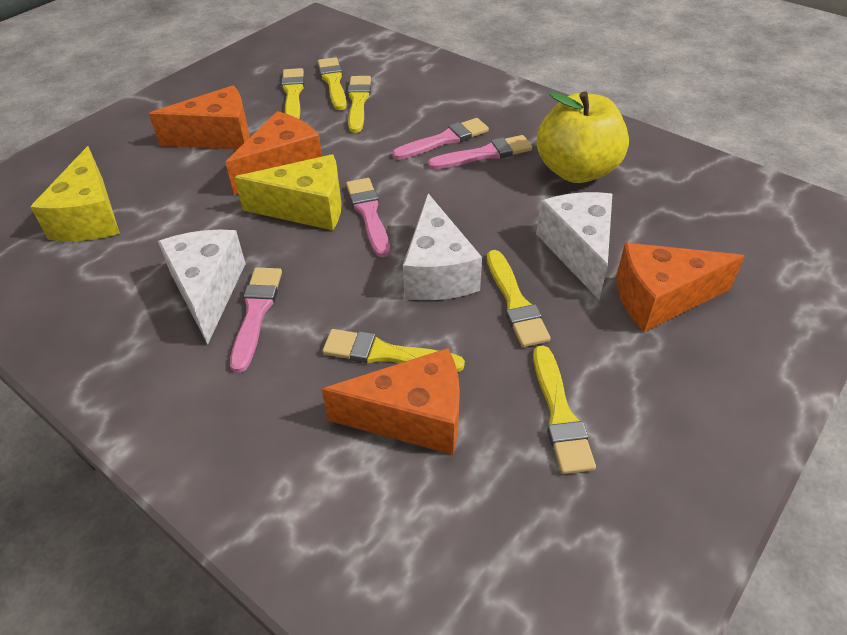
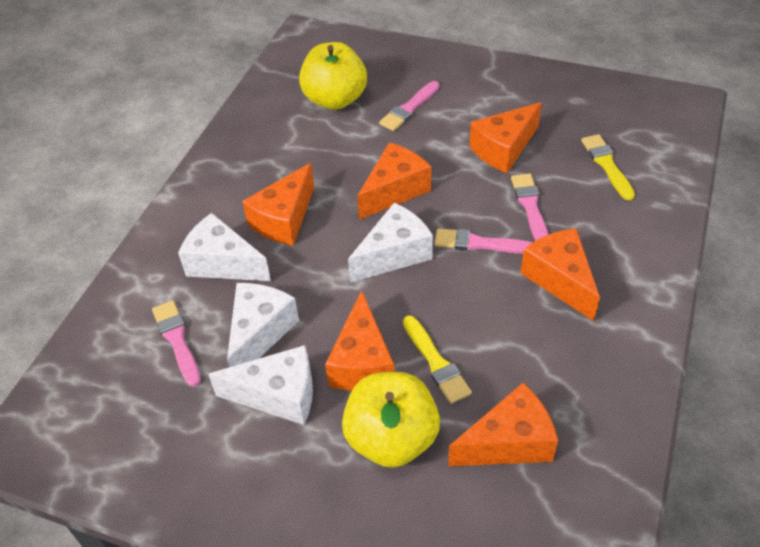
orange cheese: 4 -> 6
white cheese: 3 -> 4
yellow apple: 1 -> 2
yellow brush: 6 -> 2
yellow cheese: 2 -> 0

